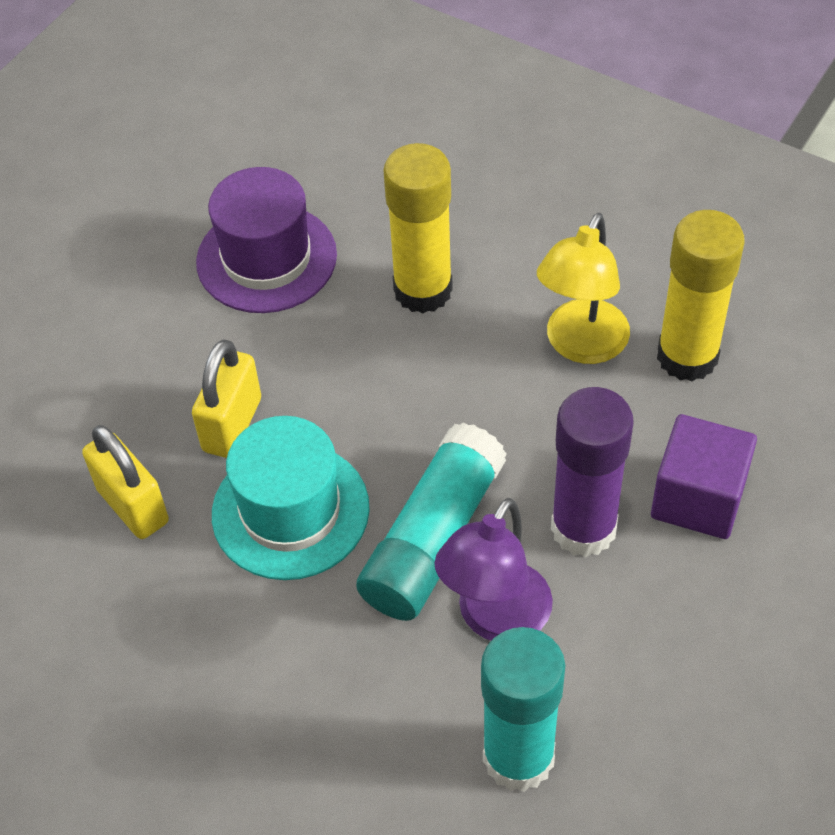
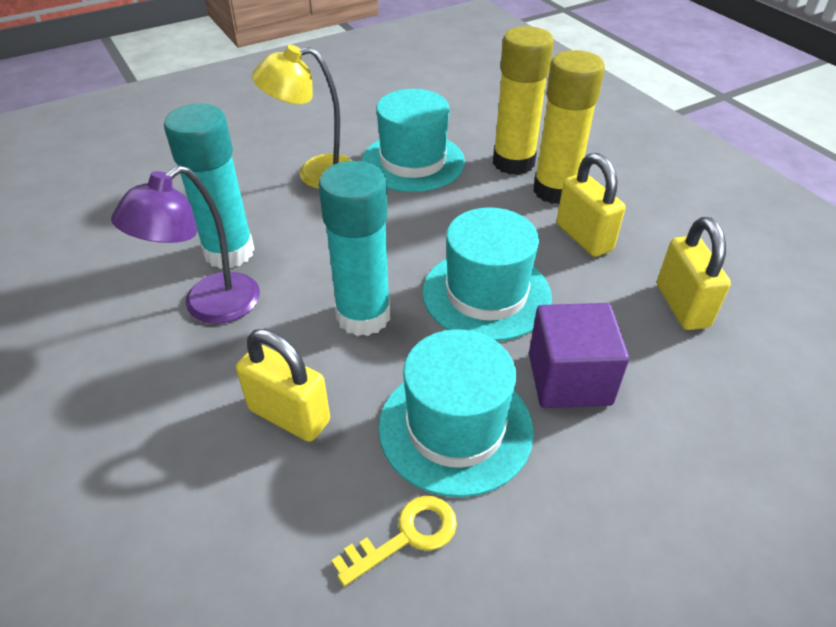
purple glue stick: 1 -> 0
purple hat: 1 -> 0
turquoise hat: 1 -> 3
yellow key: 0 -> 1
yellow padlock: 2 -> 3

